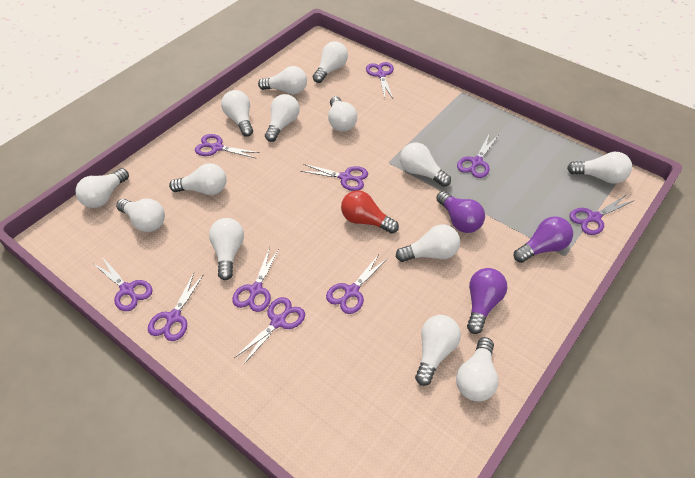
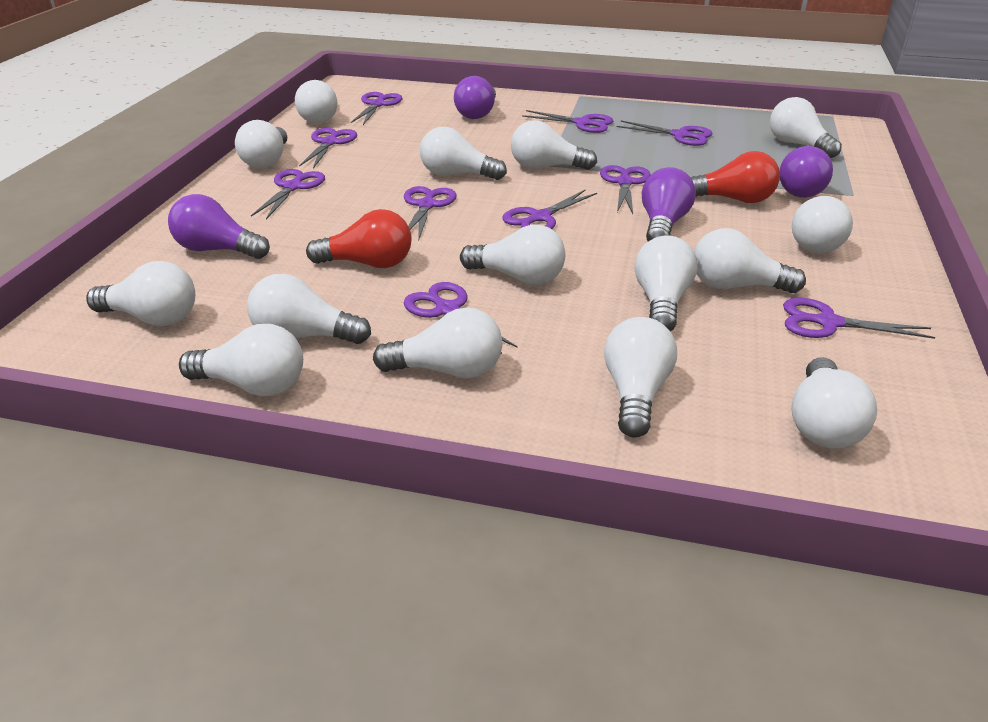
purple light bulb: 3 -> 4
red light bulb: 1 -> 2
white light bulb: 14 -> 15

